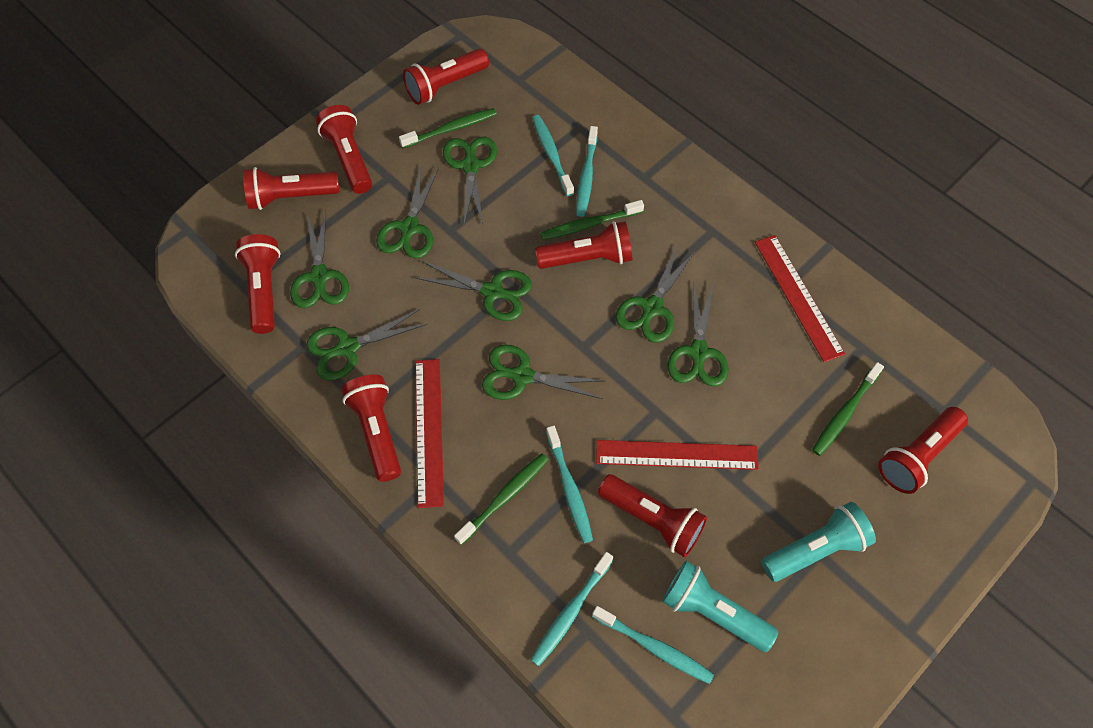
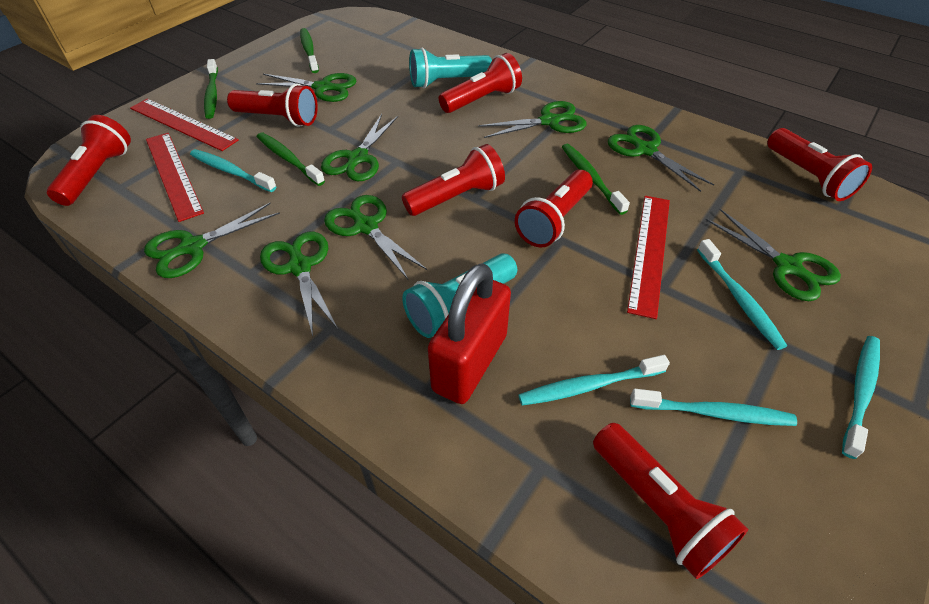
red flashlight: 8 -> 7
red padlock: 0 -> 1

